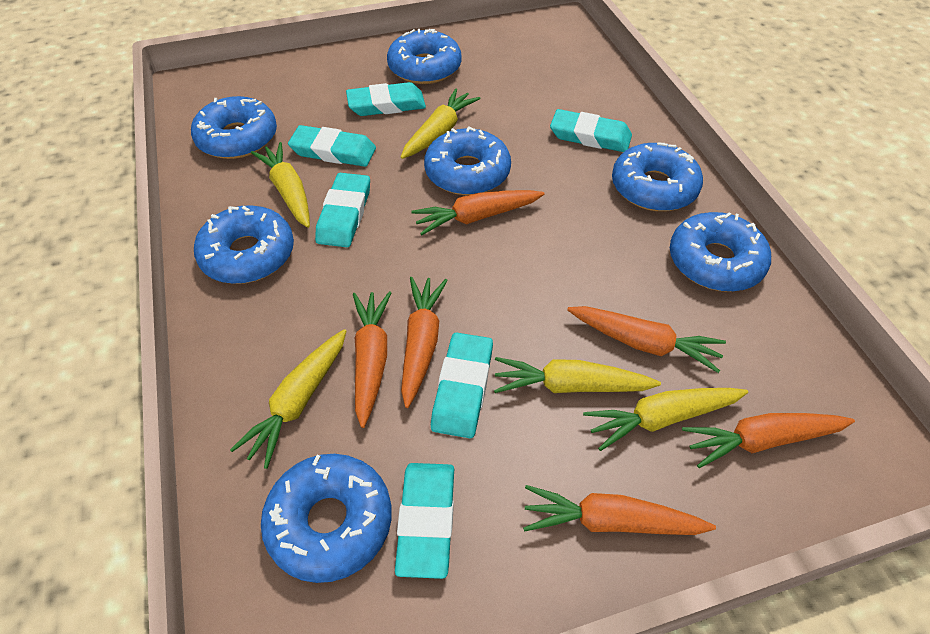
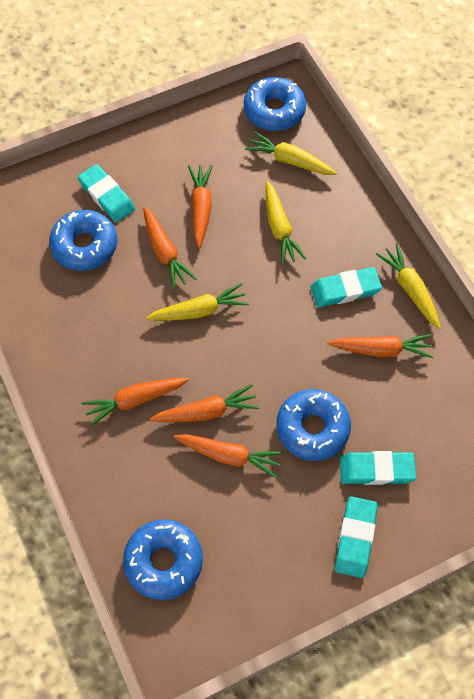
blue donut: 7 -> 4
turquoise eraser: 6 -> 4
yellow carrot: 5 -> 4

